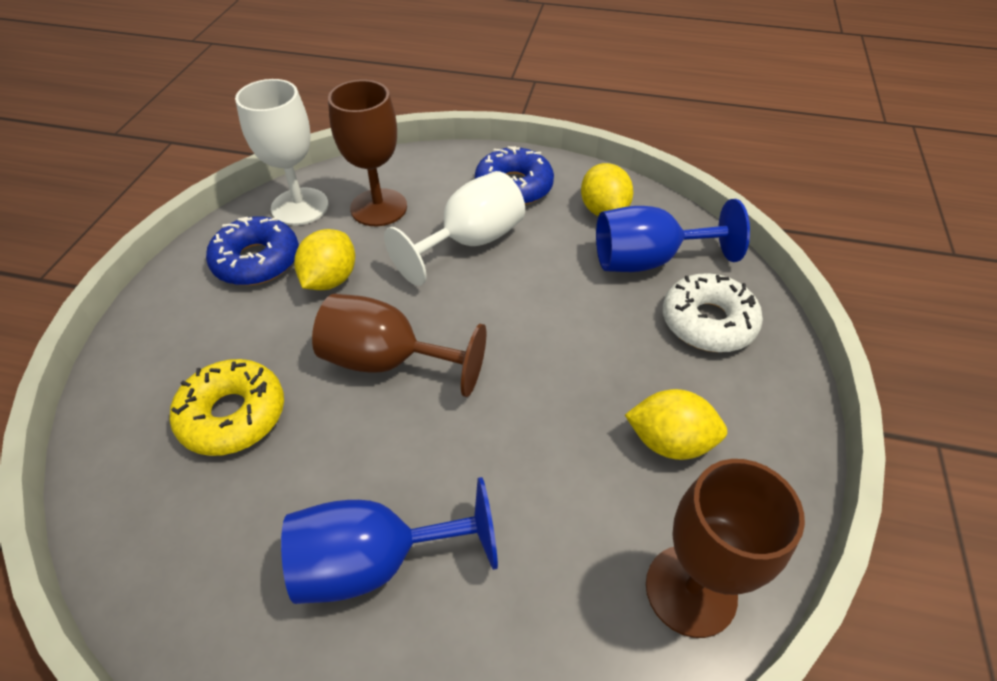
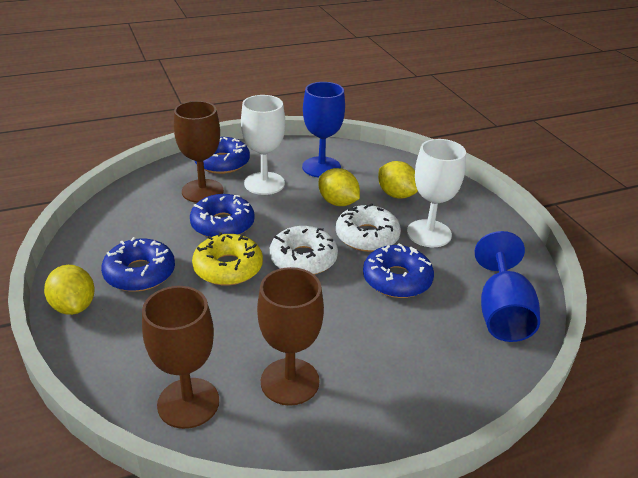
blue donut: 2 -> 4
white donut: 1 -> 2

